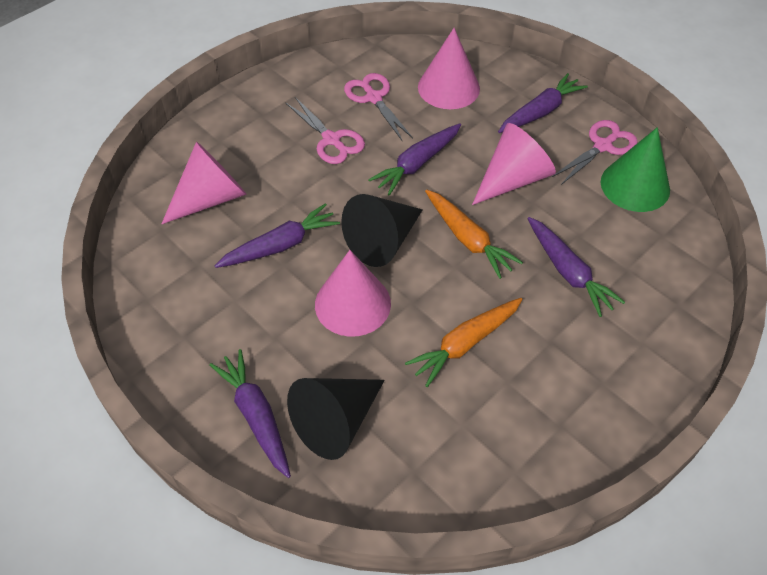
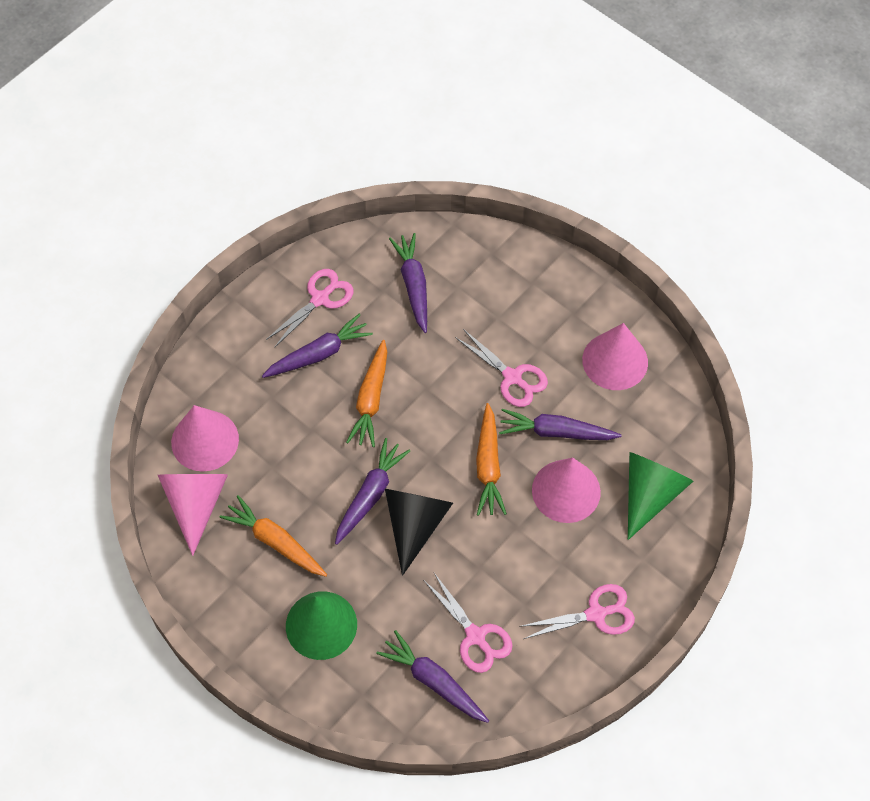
black cone: 2 -> 1
green cone: 1 -> 2
orange carrot: 2 -> 3
pink scissors: 3 -> 4

